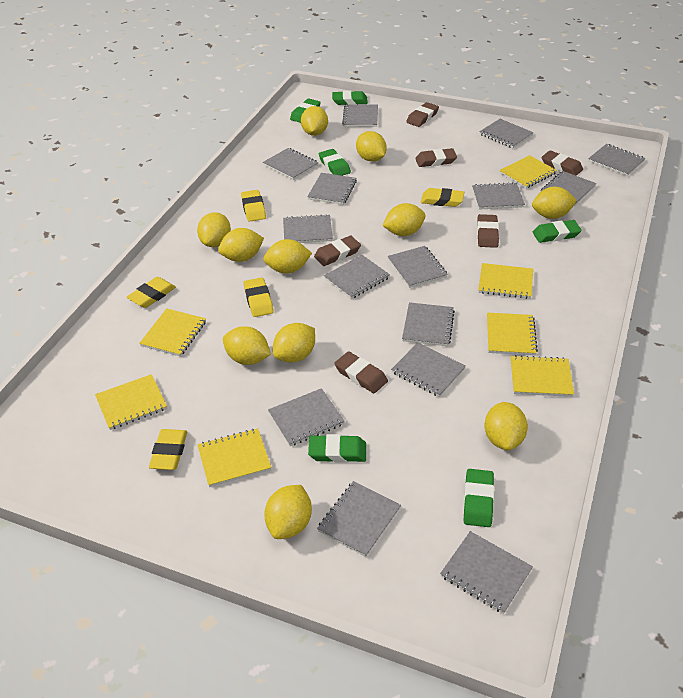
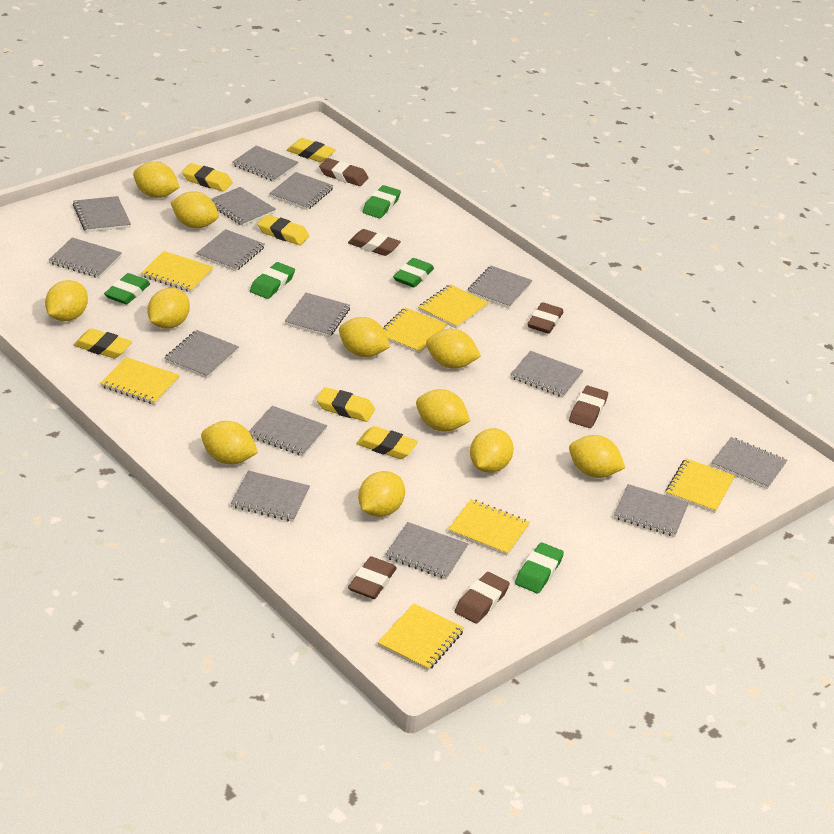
green eraser: 6 -> 5
yellow eraser: 5 -> 6

